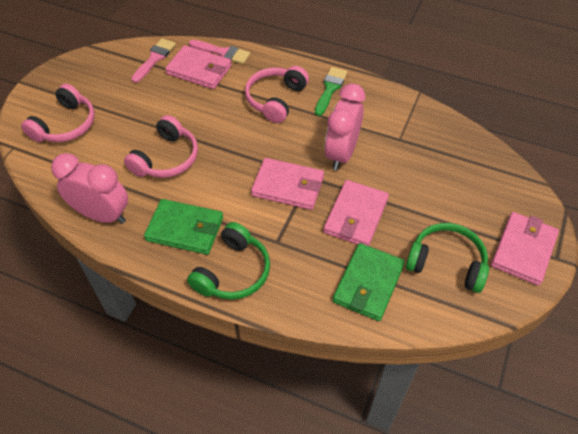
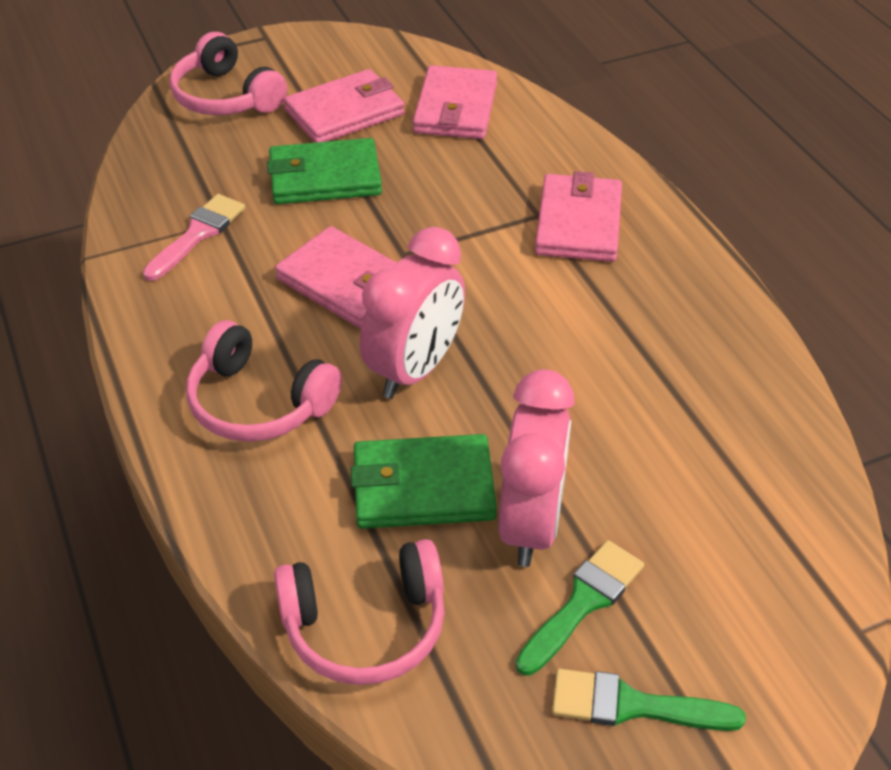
green brush: 1 -> 2
green headphones: 2 -> 0
pink brush: 2 -> 1

